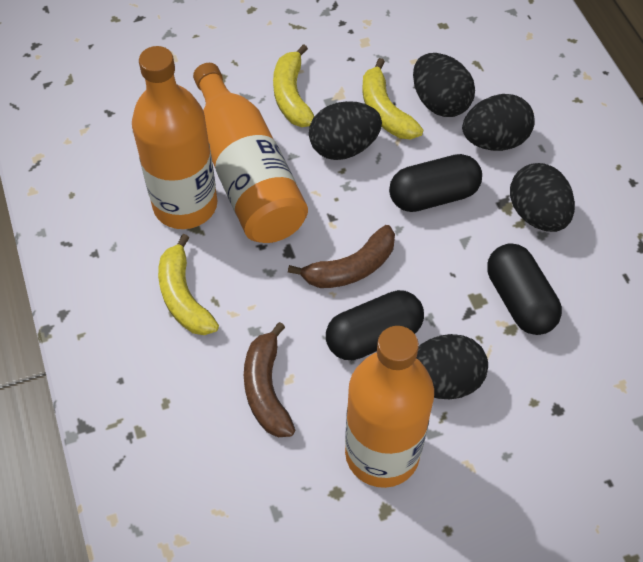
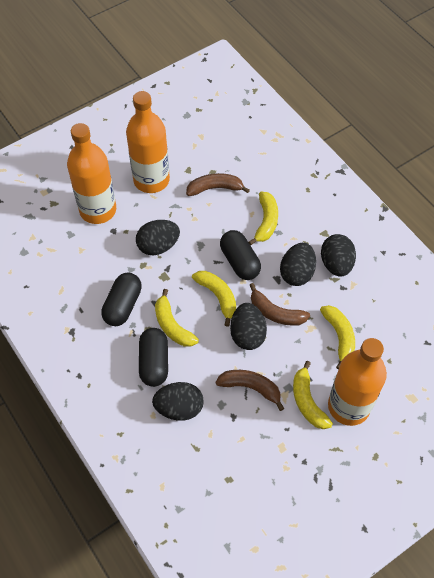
brown banana: 2 -> 3
yellow banana: 3 -> 5

